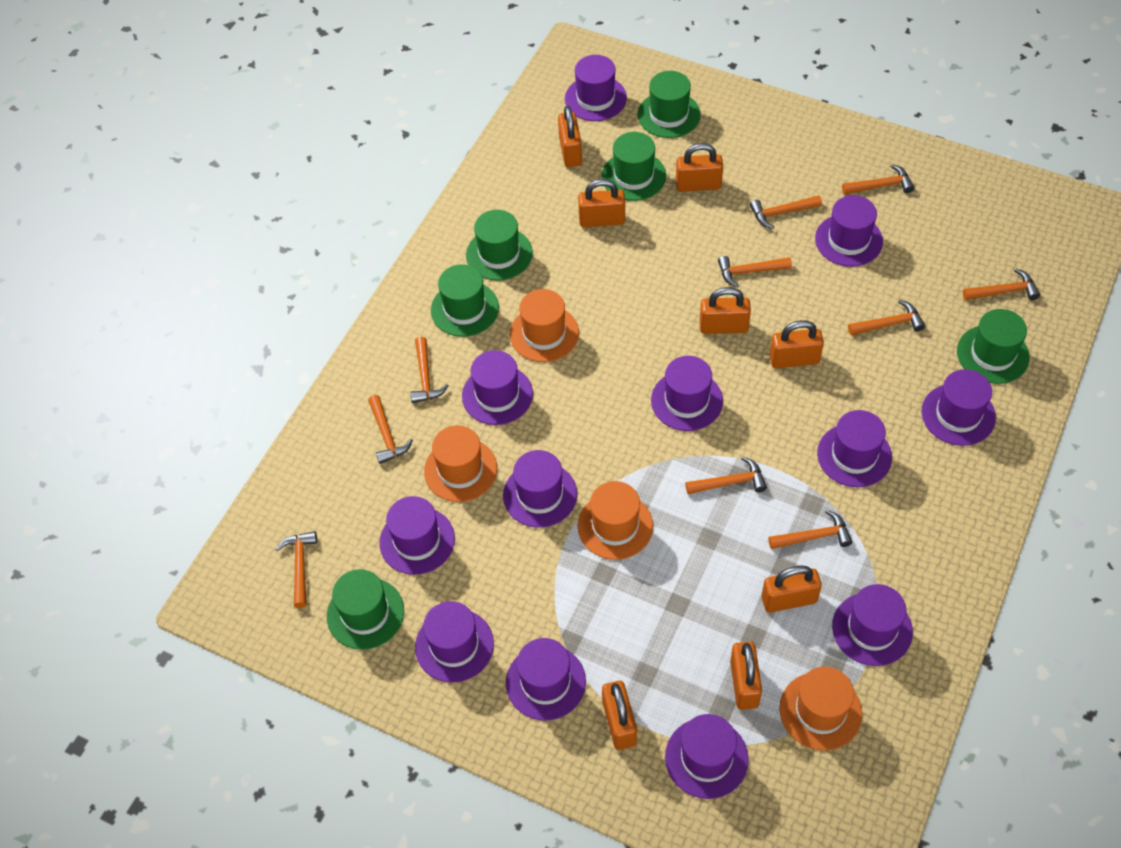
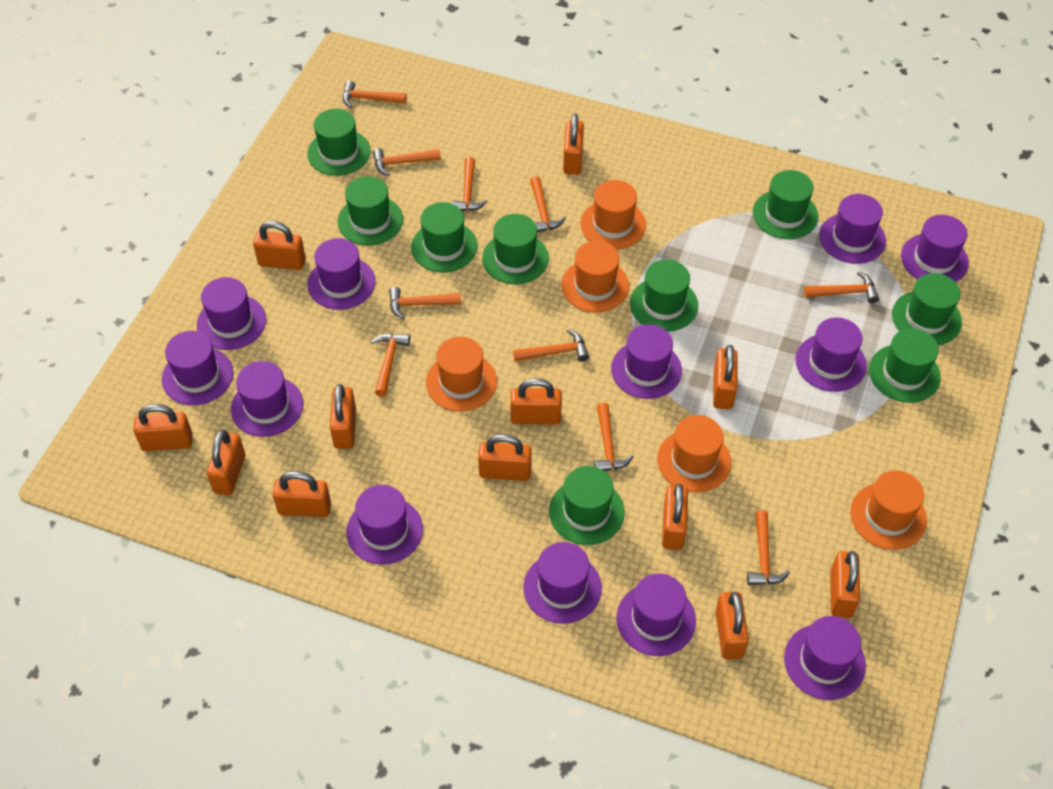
green hat: 6 -> 9
orange hat: 4 -> 5
orange padlock: 8 -> 12

